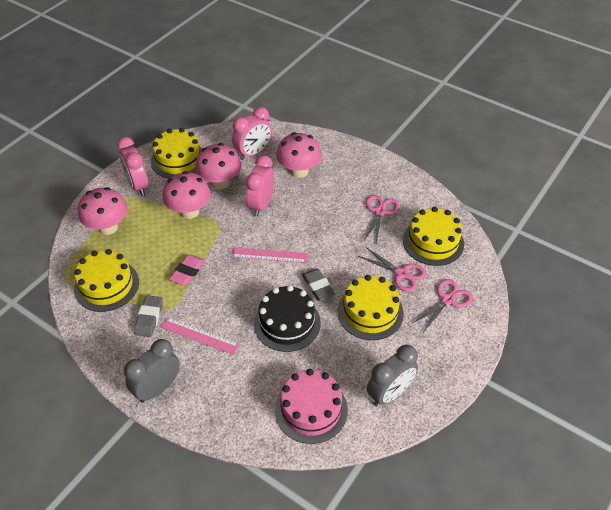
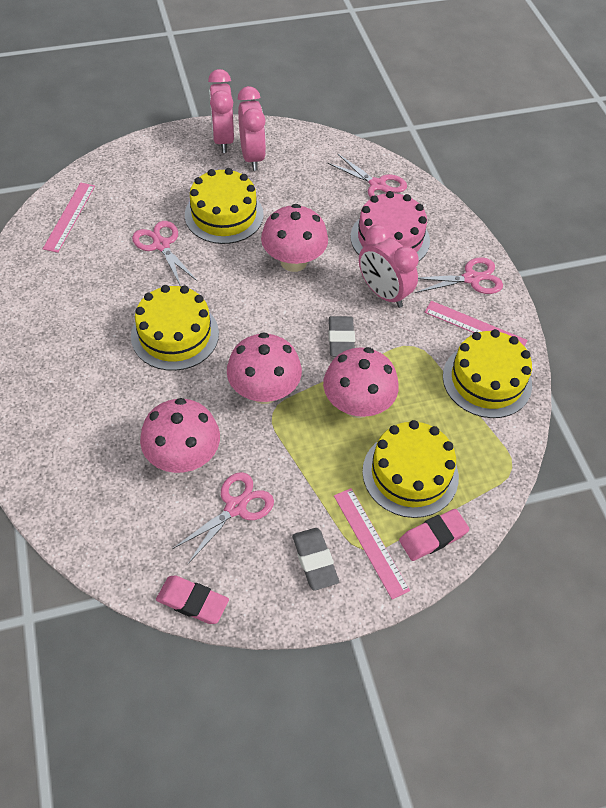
black cake: 1 -> 0
grey clock: 2 -> 0
pink eraser: 1 -> 2
pink ruler: 2 -> 3
pink scissors: 3 -> 4

